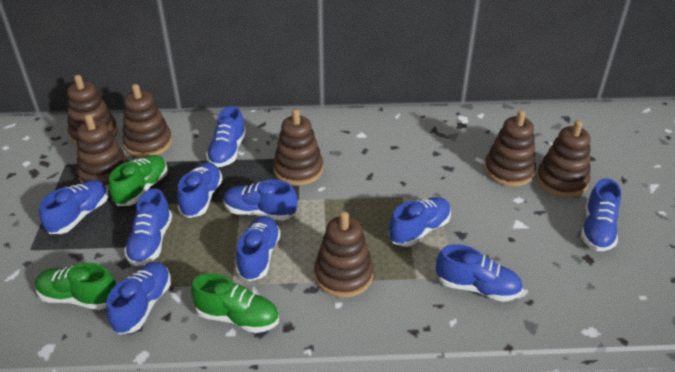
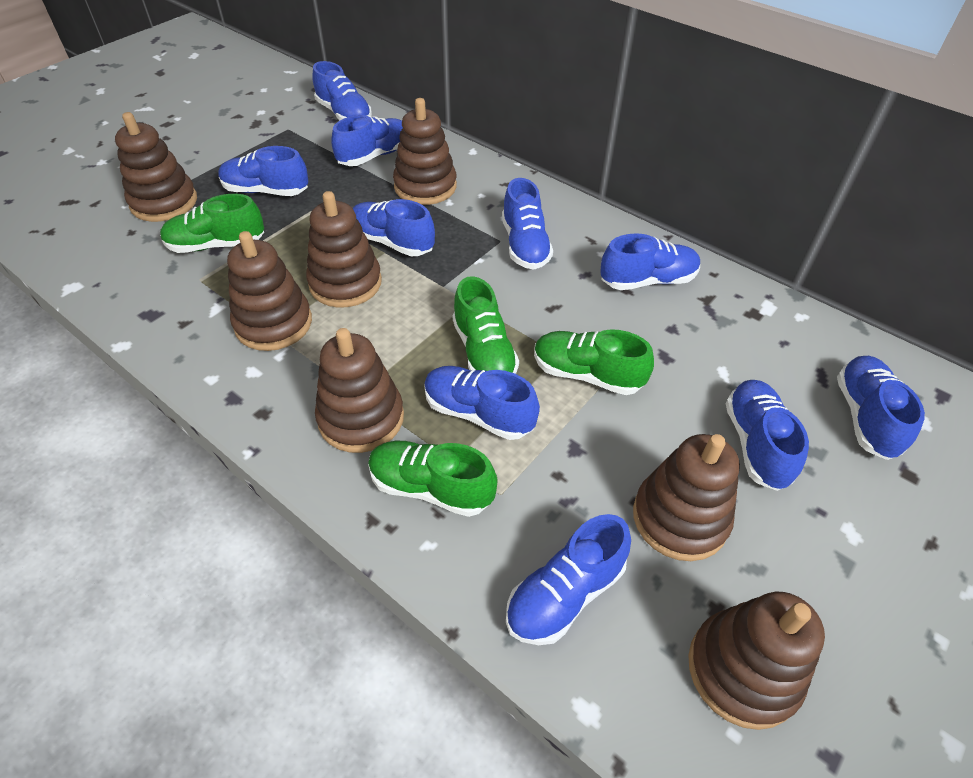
green shoe: 3 -> 4

